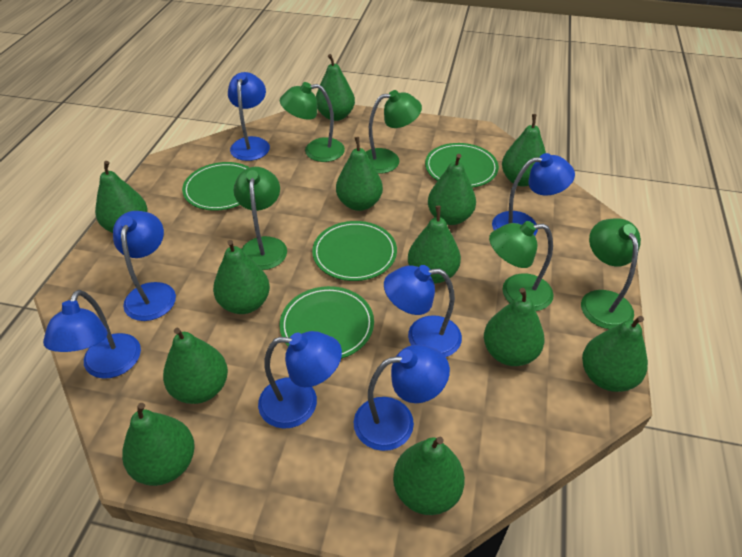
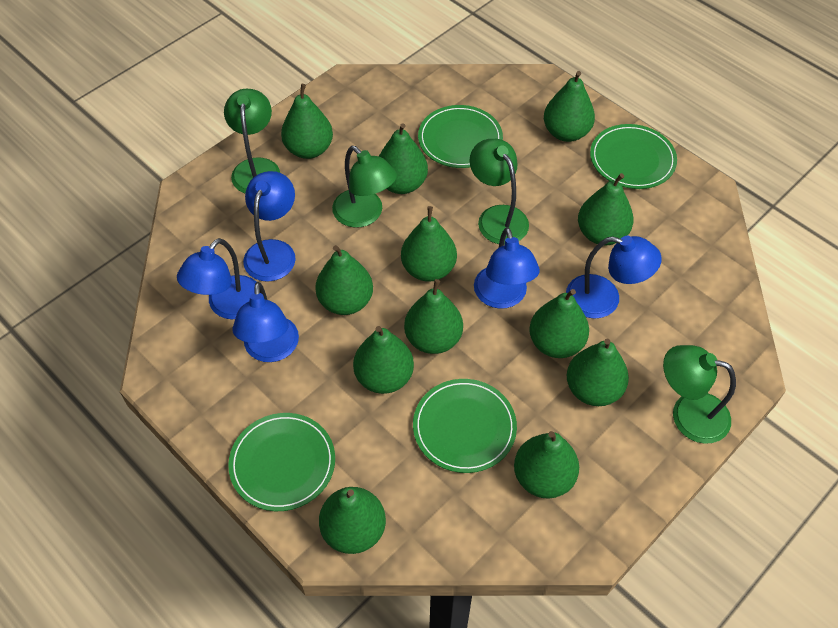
blue lamp: 7 -> 5
green lamp: 5 -> 4

